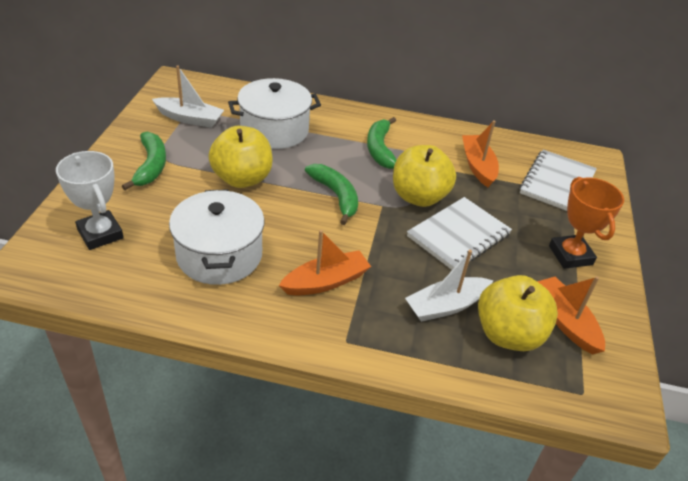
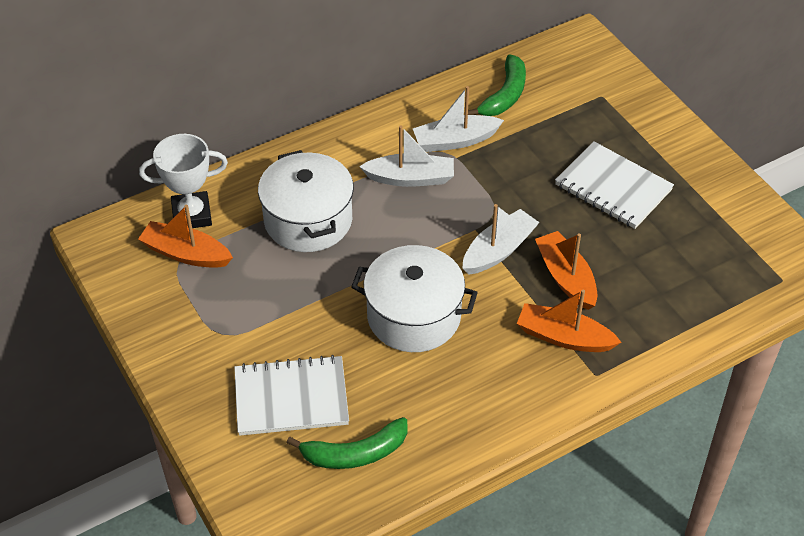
green banana: 3 -> 2
orange trophy: 1 -> 0
white boat: 2 -> 3
yellow apple: 3 -> 0

